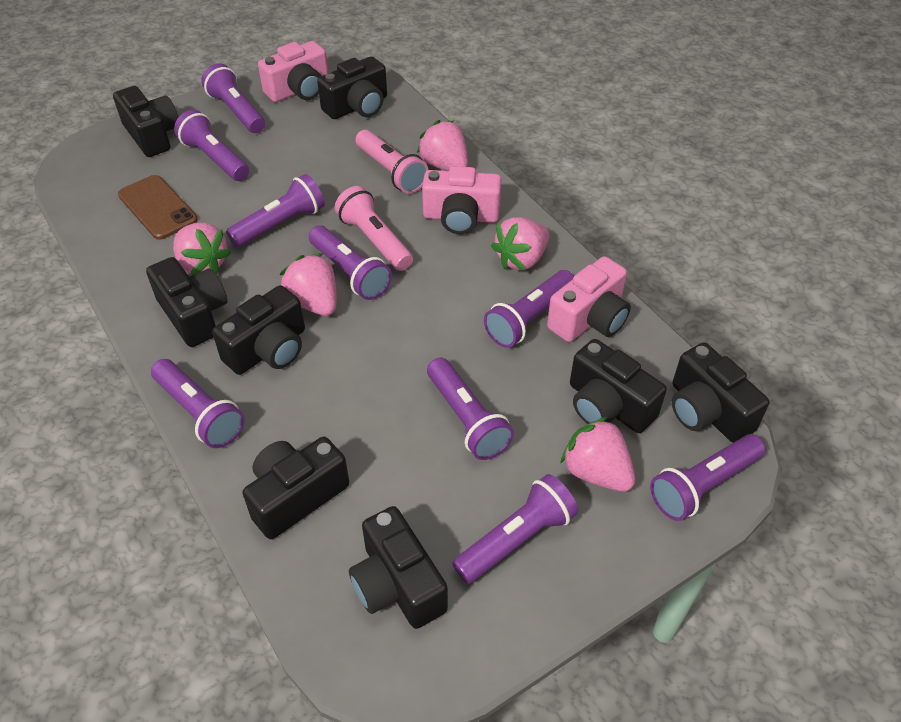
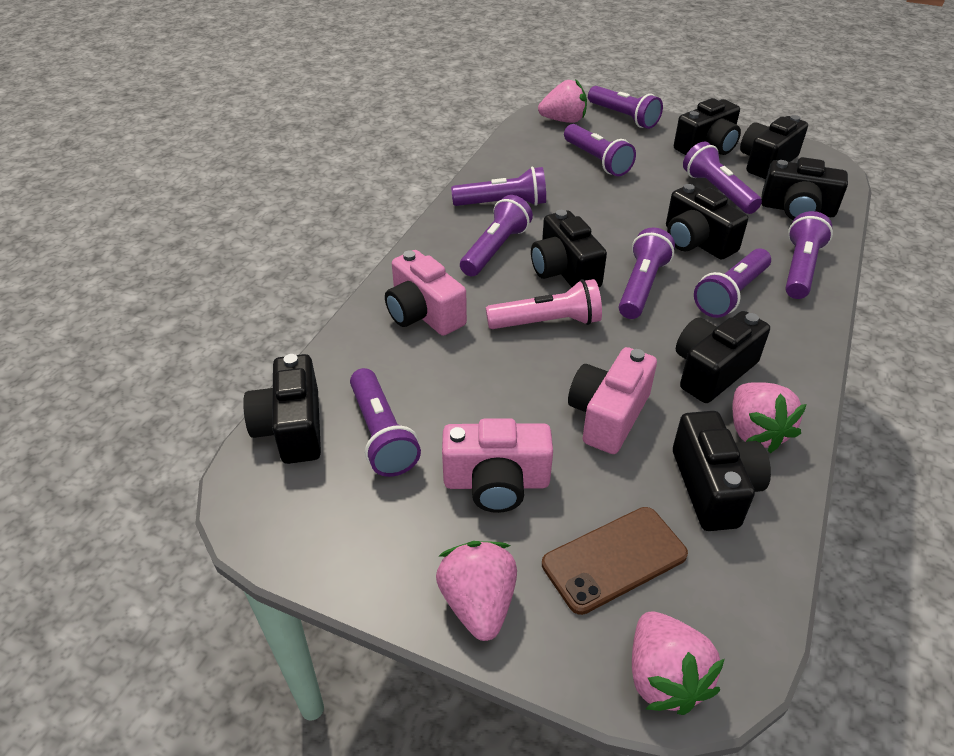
pink flashlight: 2 -> 1
pink strawberry: 5 -> 4

